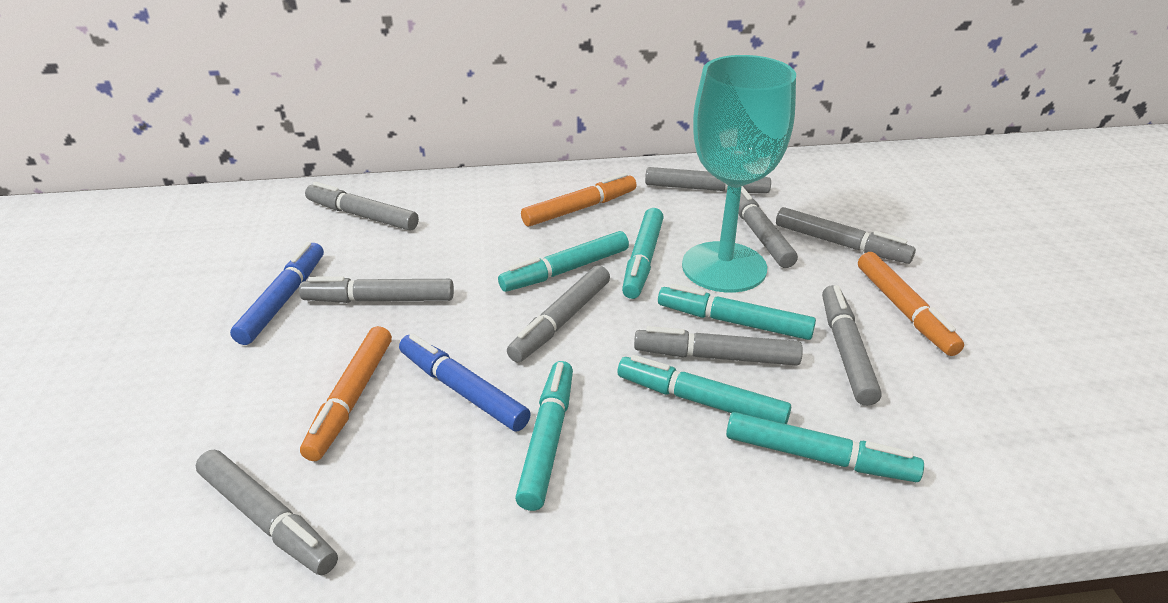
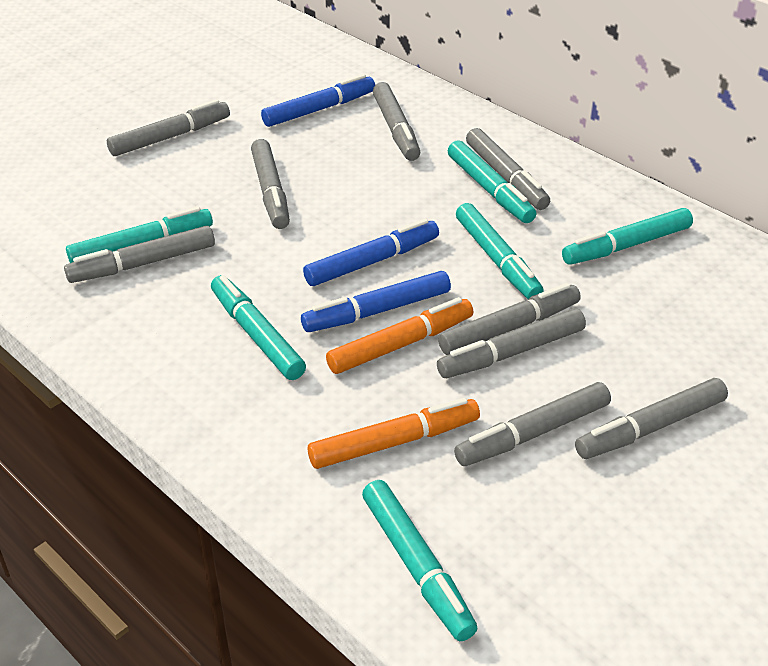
blue marker: 2 -> 3
orange marker: 3 -> 2
turquoise goblet: 1 -> 0

